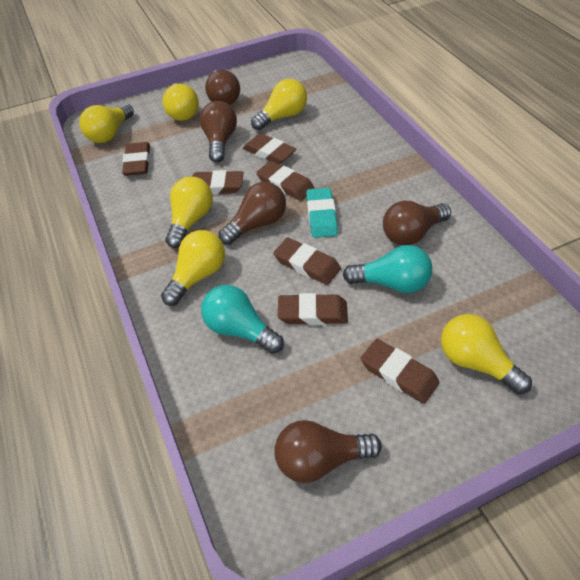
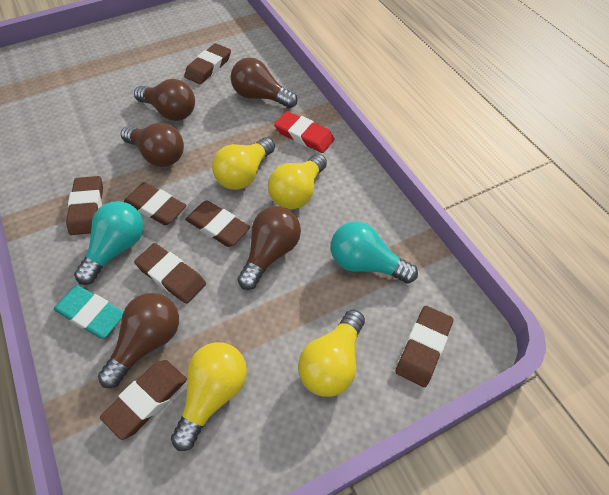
red eraser: 0 -> 1
yellow light bulb: 6 -> 4

